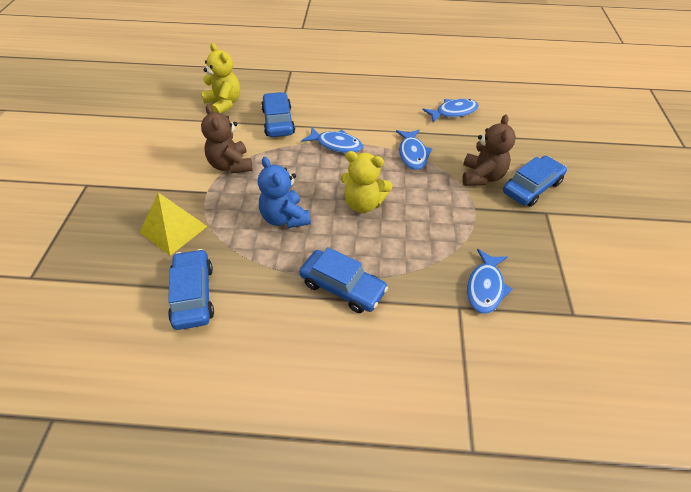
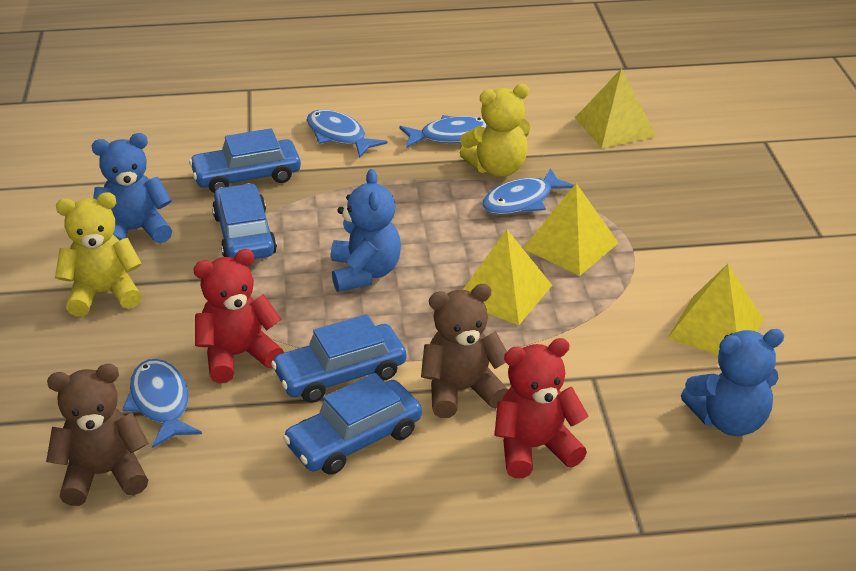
blue teddy bear: 1 -> 3
red teddy bear: 0 -> 2
yellow pyramid: 1 -> 4

